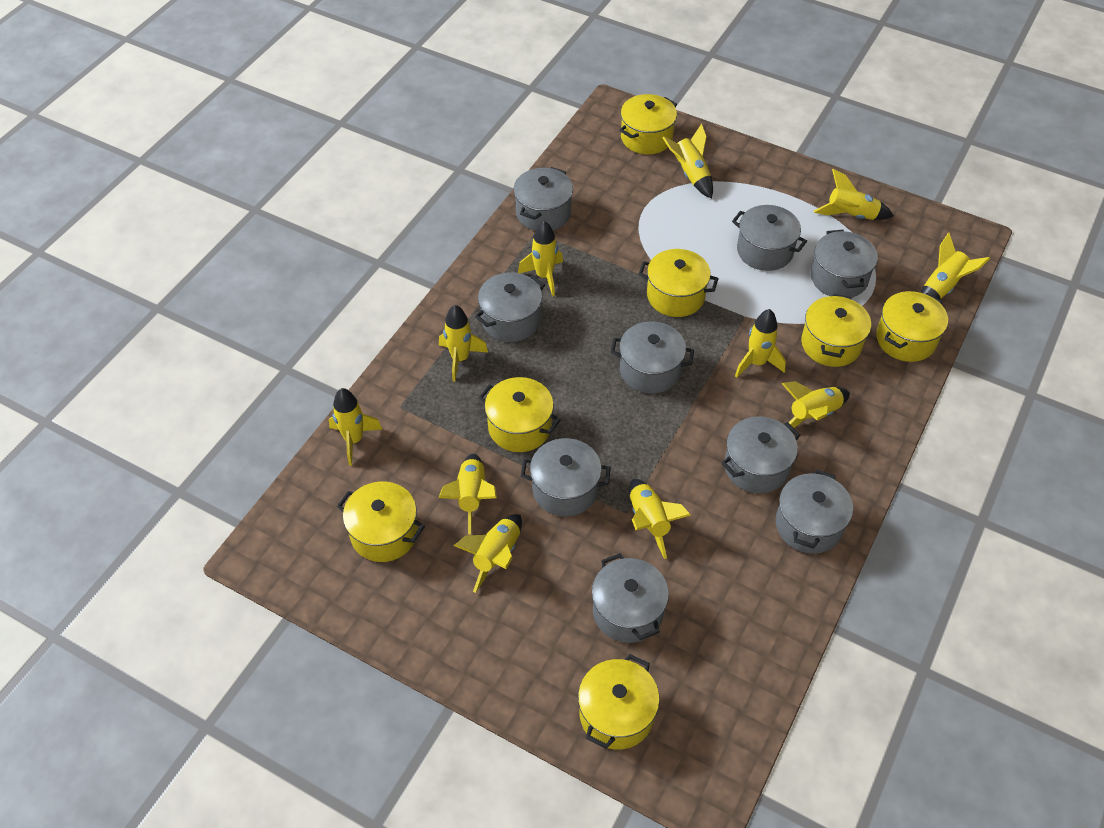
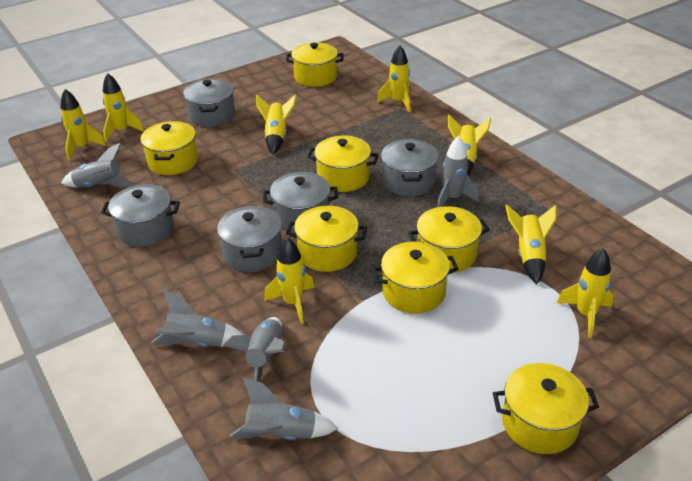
grey pot: 9 -> 5
grey rocket: 0 -> 5
yellow rocket: 11 -> 8

